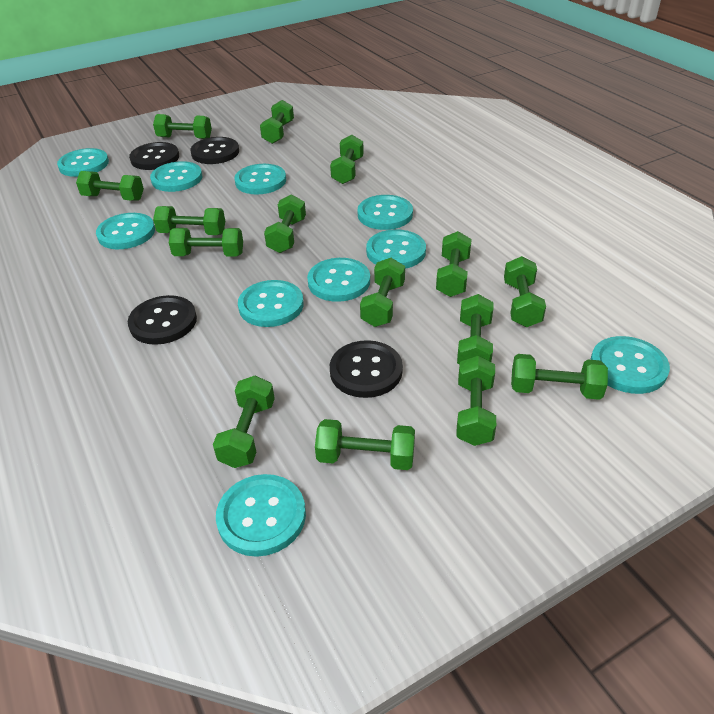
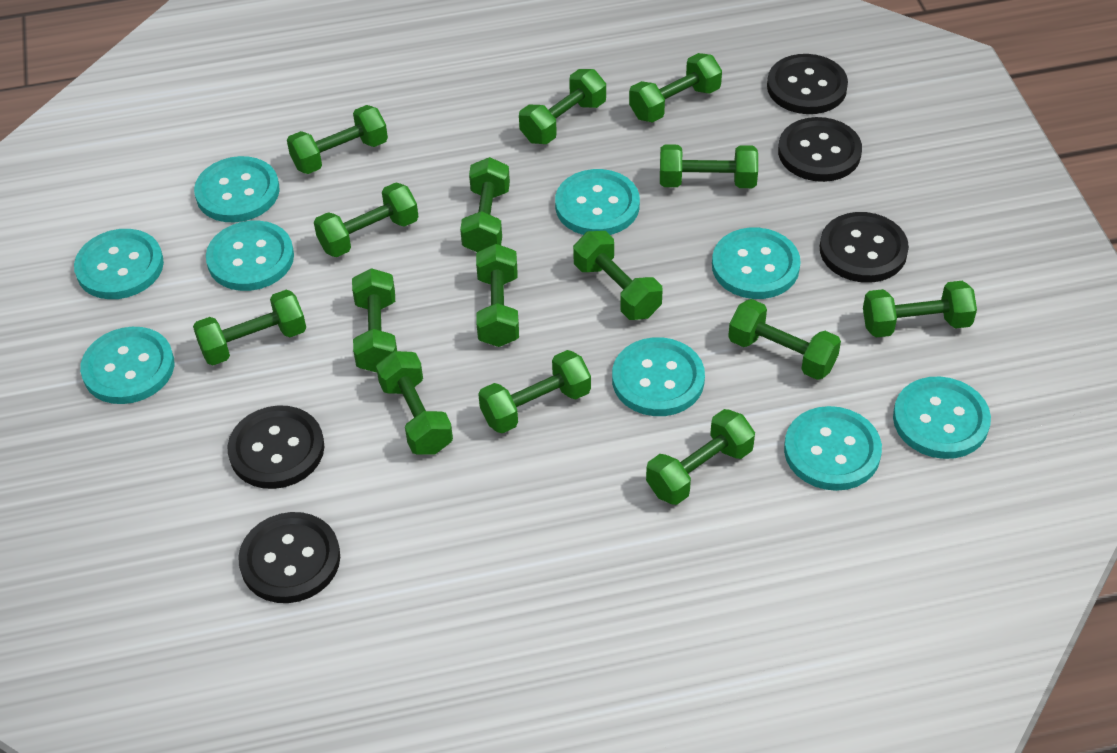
black button: 4 -> 5
turquoise button: 10 -> 9

